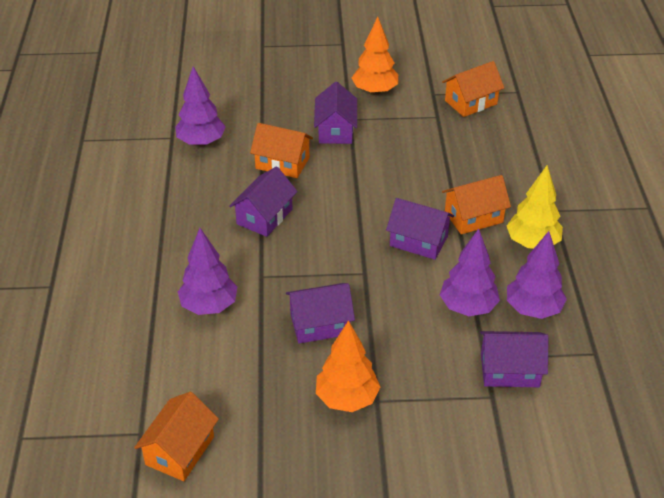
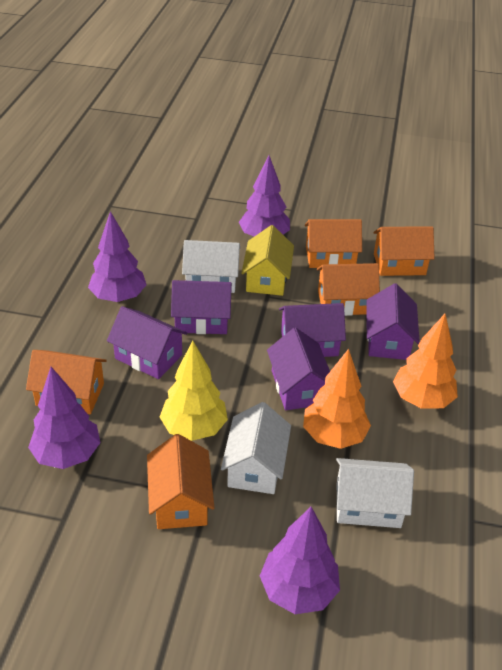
orange house: 4 -> 5
white house: 0 -> 3
yellow house: 0 -> 1

